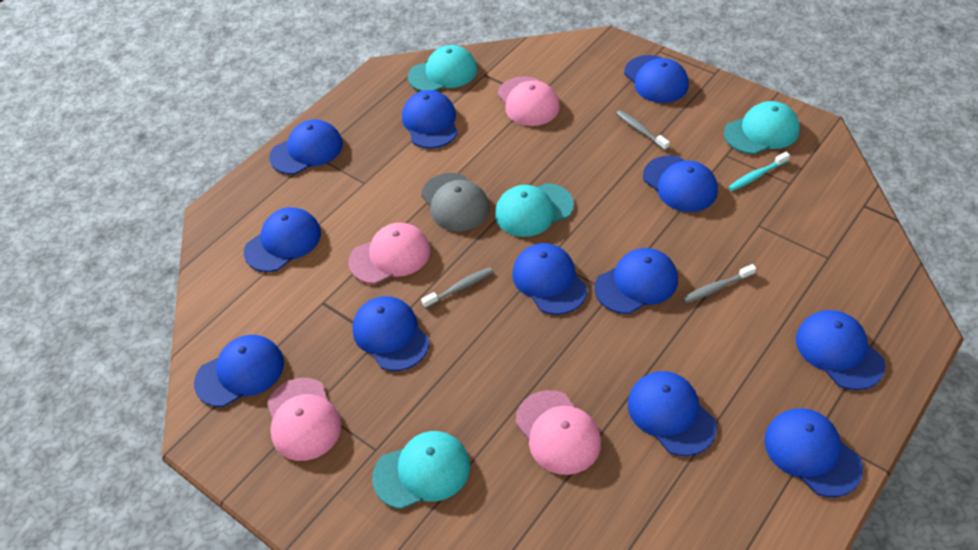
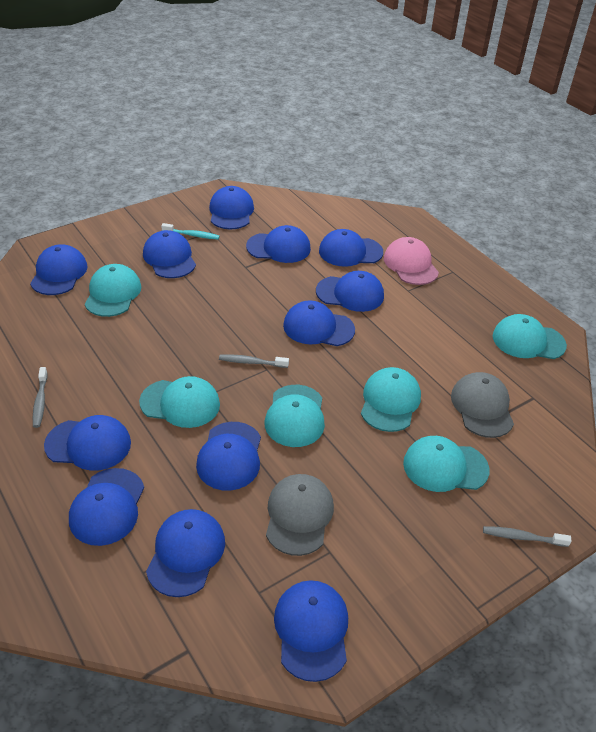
grey cap: 1 -> 2
pink cap: 4 -> 1
turquoise cap: 4 -> 6

